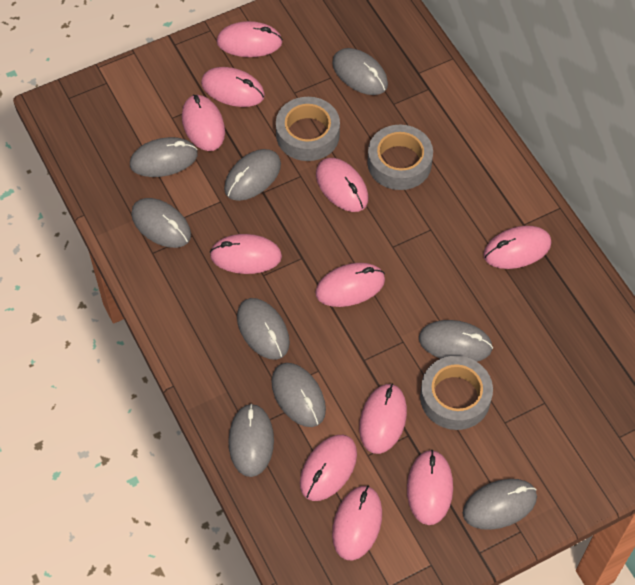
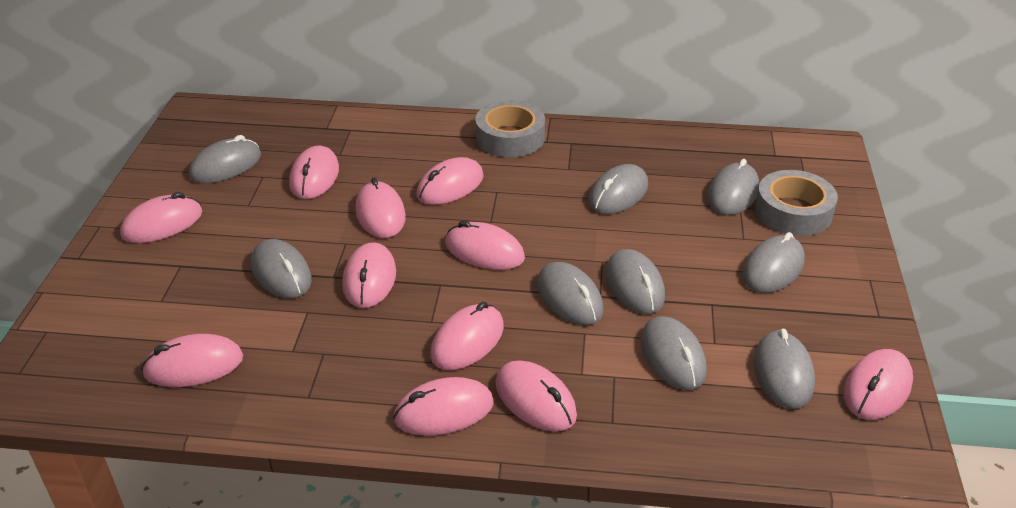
grey tape: 3 -> 2

